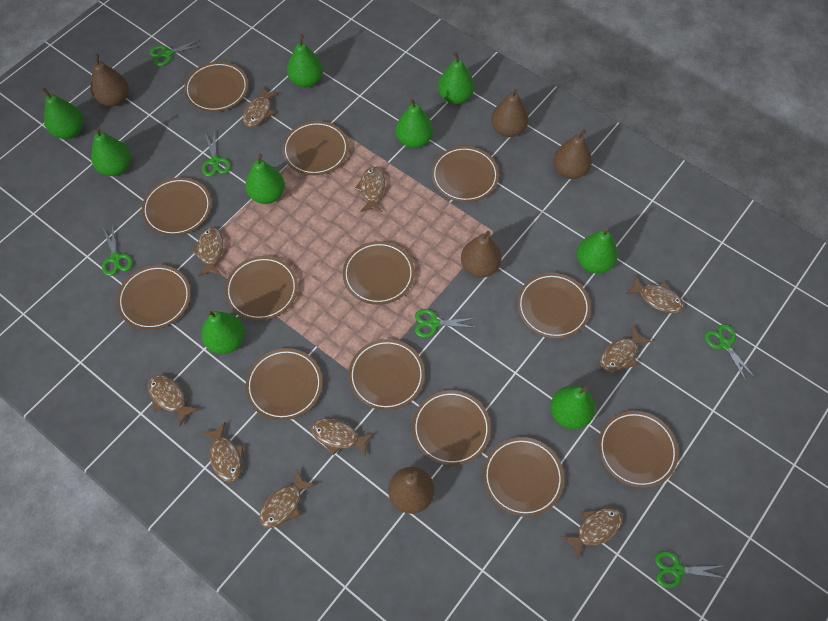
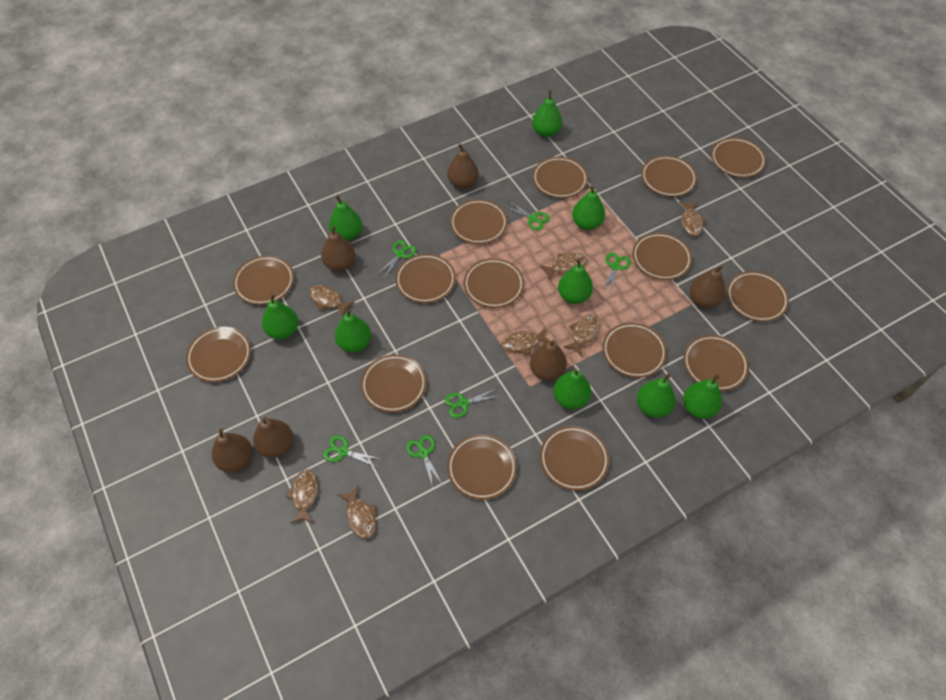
brown fish: 10 -> 7
brown pear: 5 -> 6
brown plate: 13 -> 15

